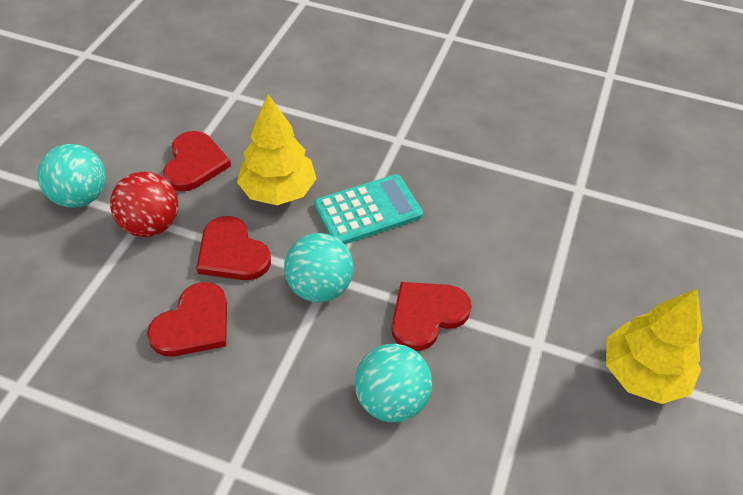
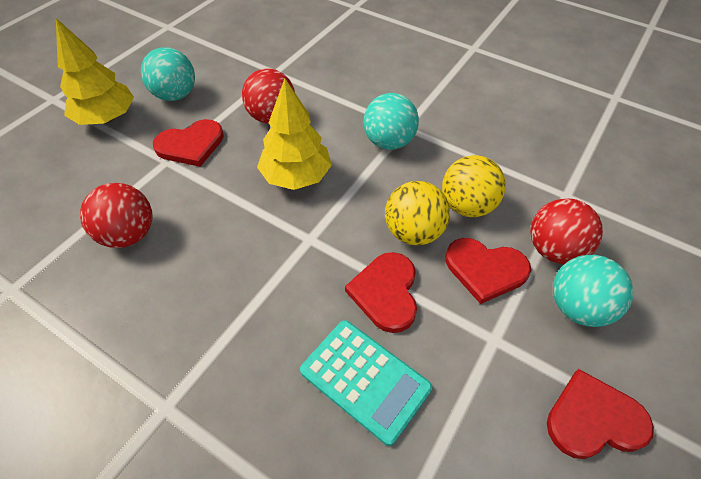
red ball: 1 -> 3
yellow ball: 0 -> 2

